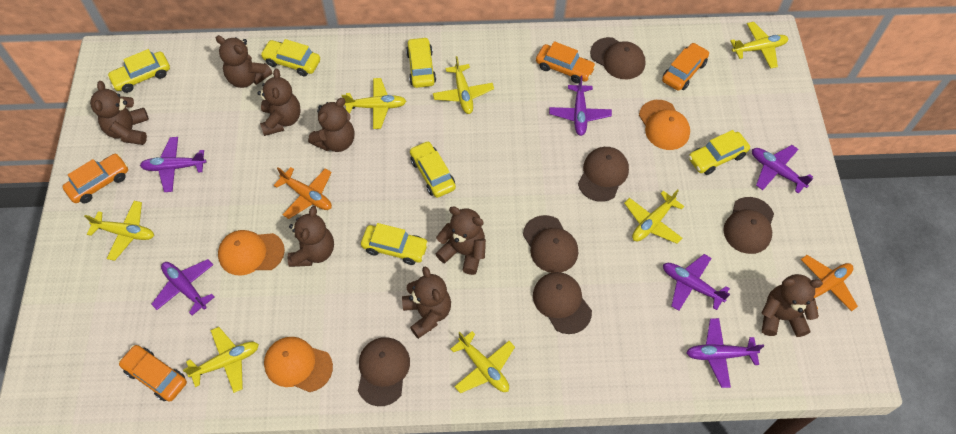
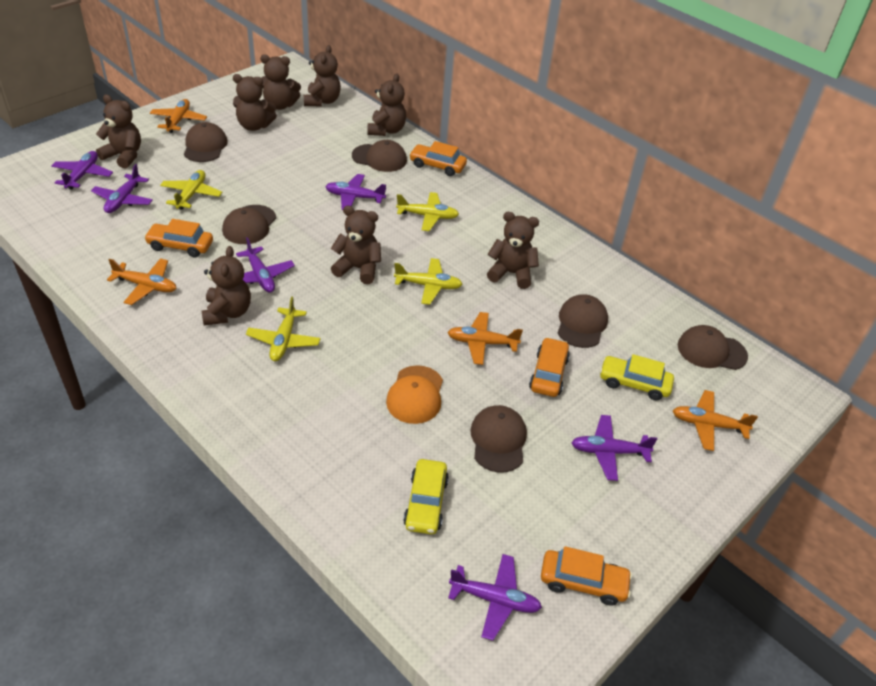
orange cap: 3 -> 1
orange plane: 2 -> 4
yellow car: 6 -> 2
yellow plane: 7 -> 4

